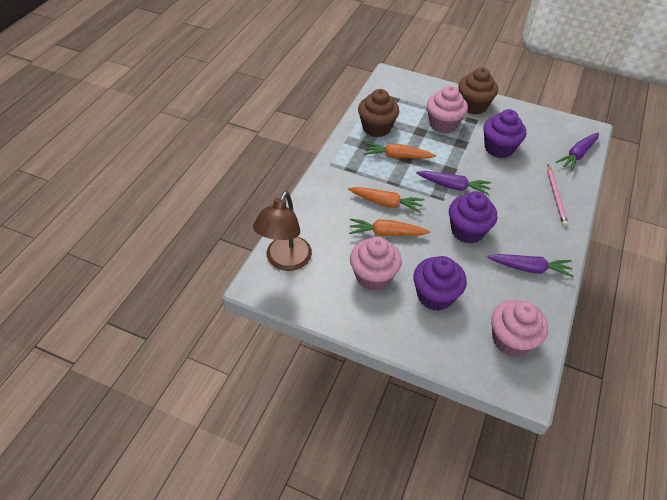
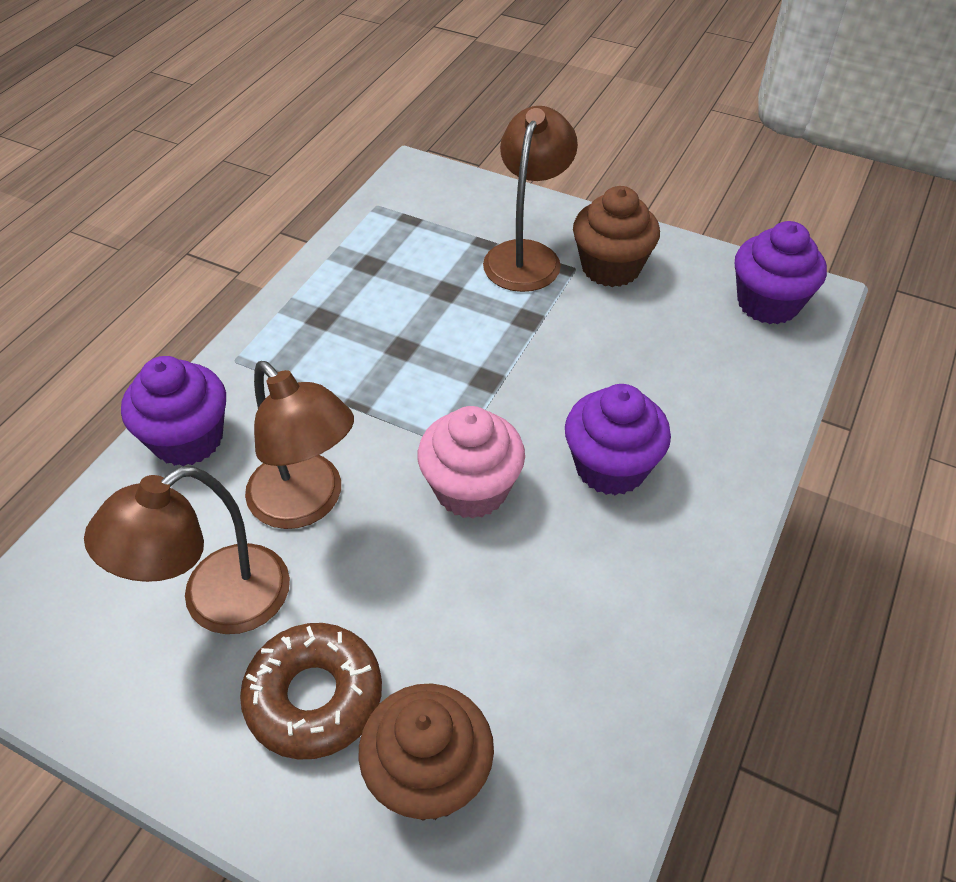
brown donut: 0 -> 1
brown lamp: 1 -> 3
orange carrot: 3 -> 0
pink cupcake: 3 -> 1
pink pencil: 1 -> 0
purple carrot: 3 -> 0

